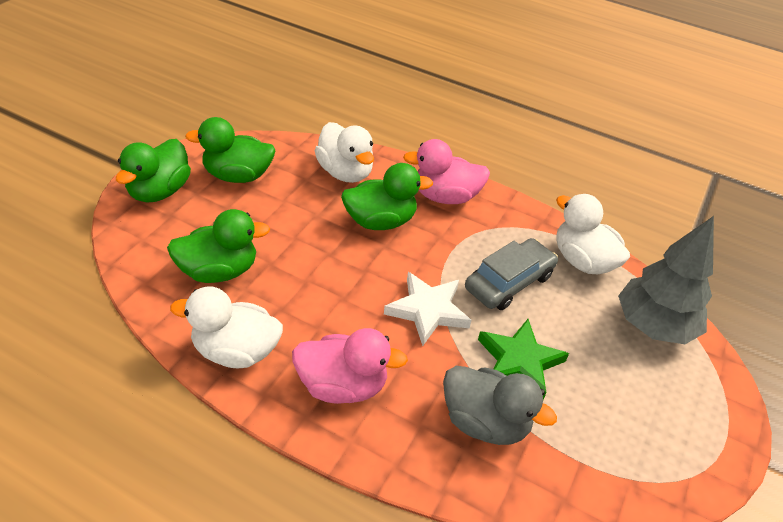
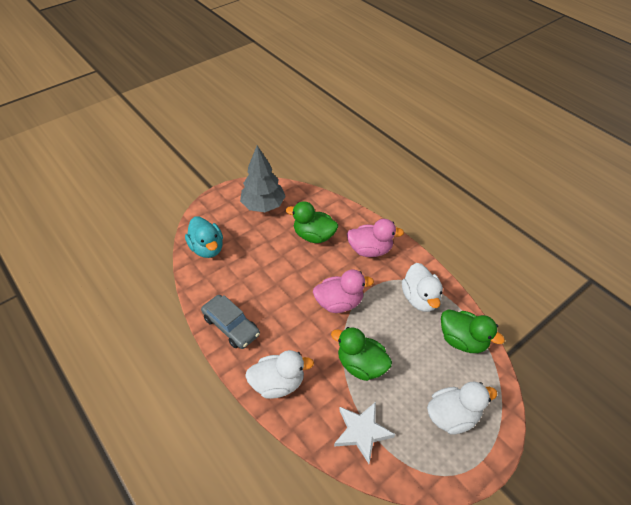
green duck: 4 -> 3
green star: 1 -> 0
grey duck: 1 -> 0
turquoise duck: 0 -> 1

